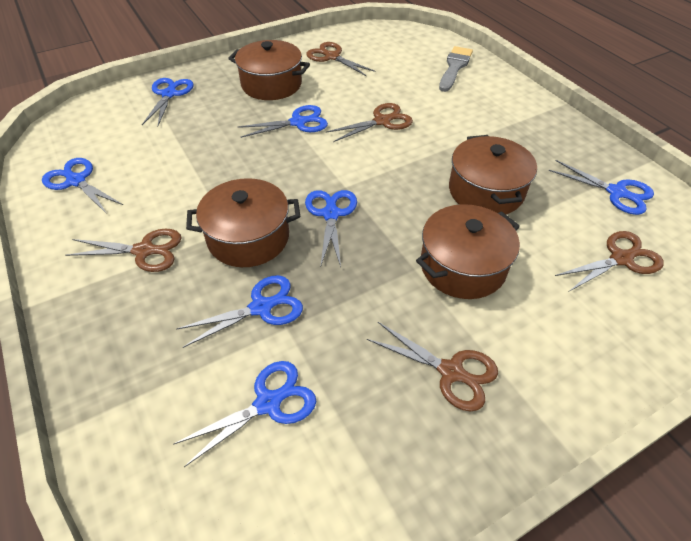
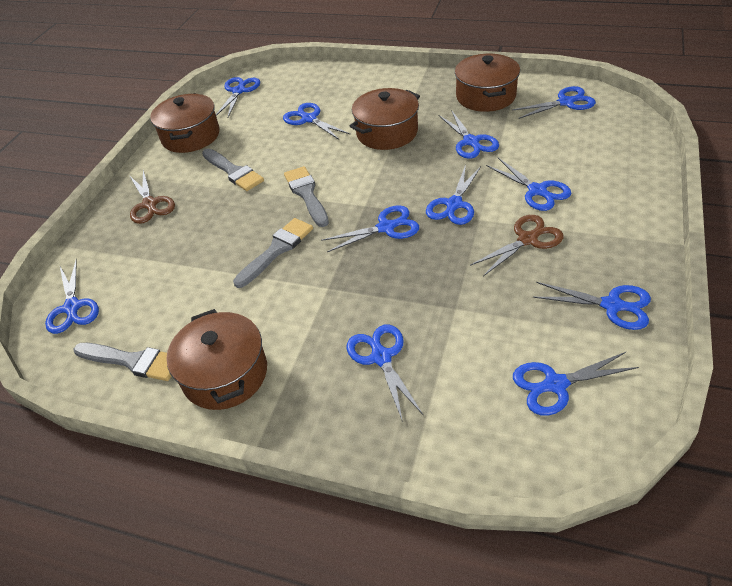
blue scissors: 7 -> 11
brown scissors: 5 -> 2
grey brush: 1 -> 4

